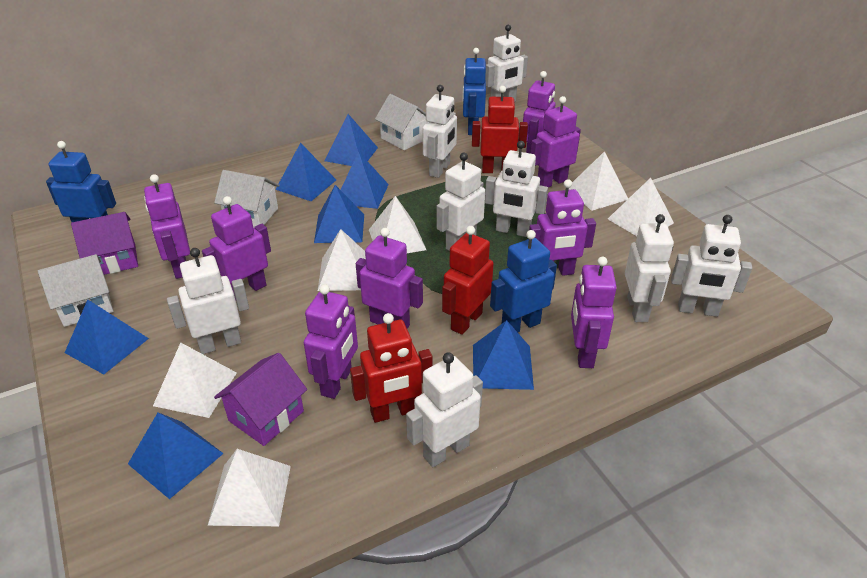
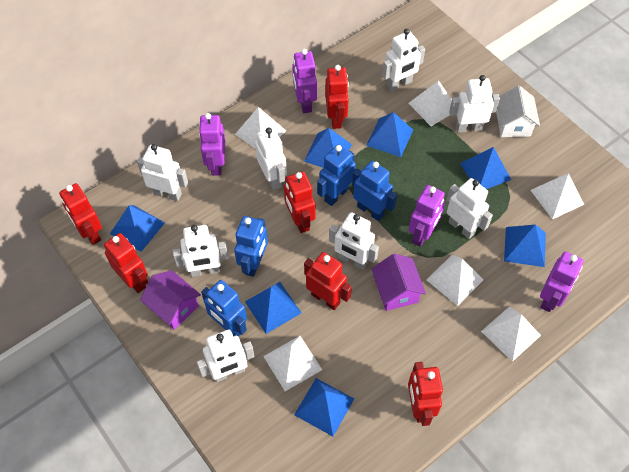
blue robot: 3 -> 4
purple robot: 8 -> 4
red robot: 3 -> 6
white house: 3 -> 1

